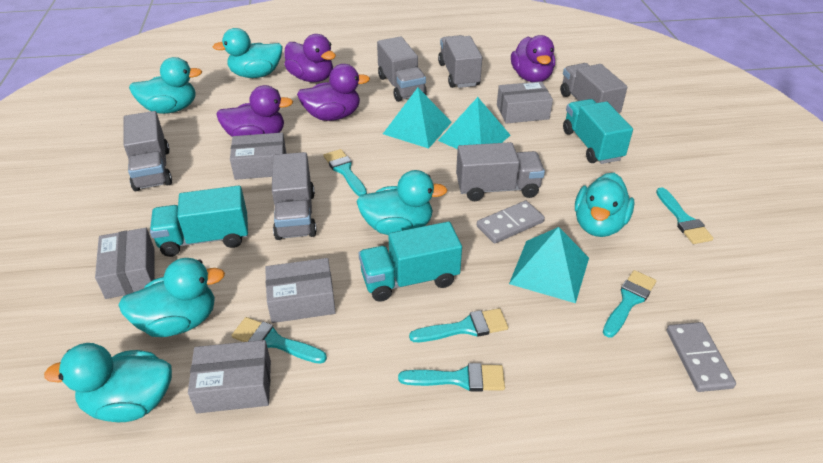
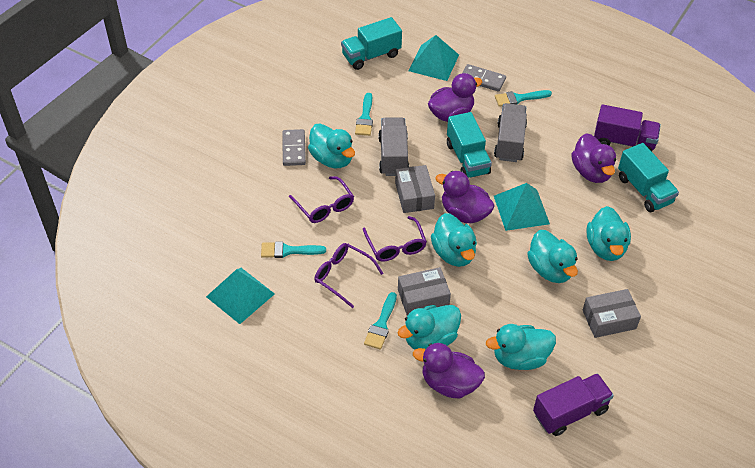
grey box: 5 -> 3
grey truck: 6 -> 2
purple glasses: 0 -> 3
purple truck: 0 -> 2
turquoise brush: 6 -> 4

